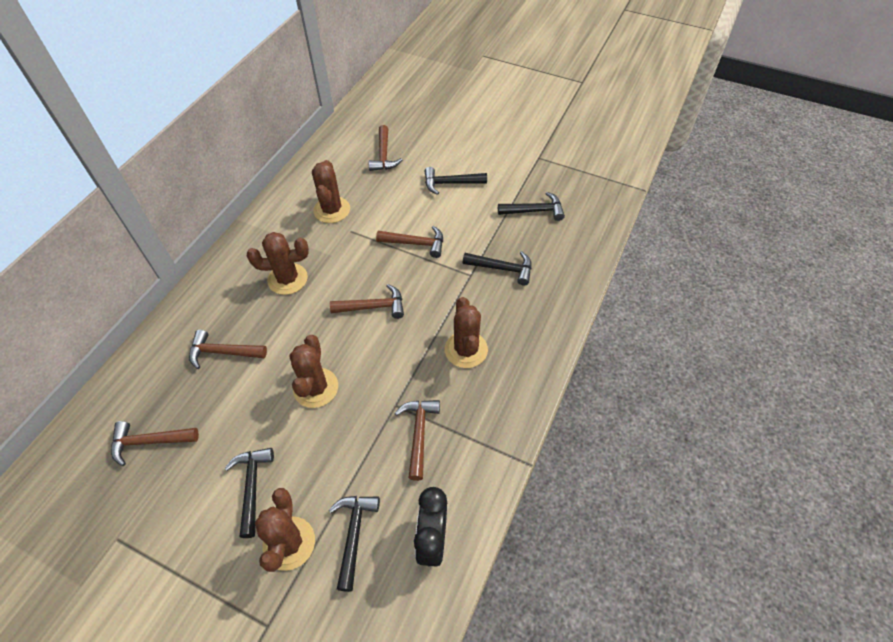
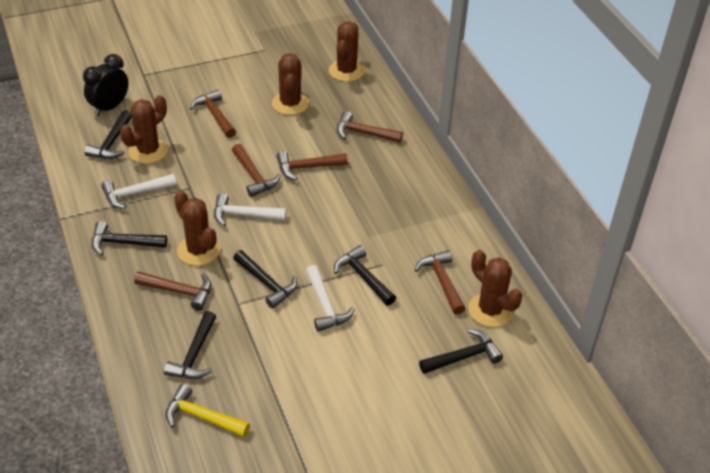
black hammer: 5 -> 6
white hammer: 0 -> 3
yellow hammer: 0 -> 1

